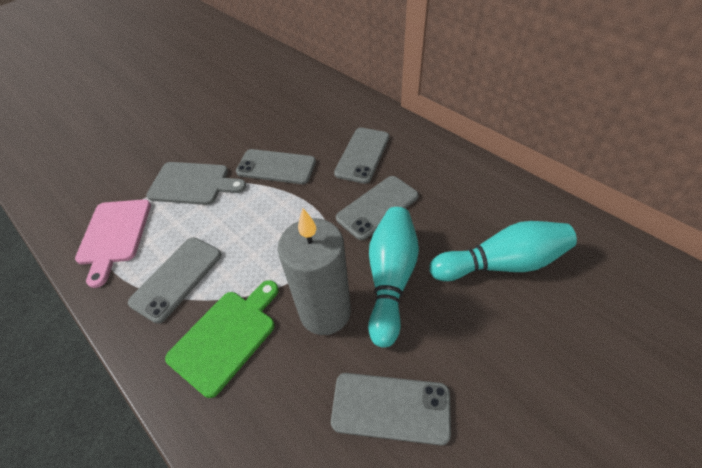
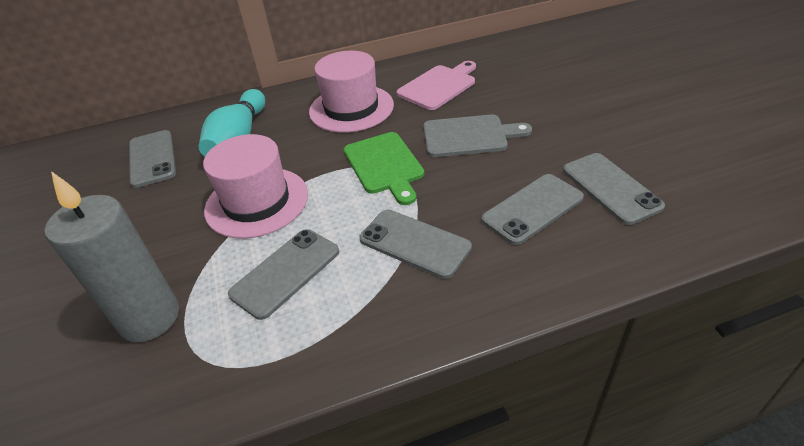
pink hat: 0 -> 2
turquoise bowling pin: 2 -> 1

